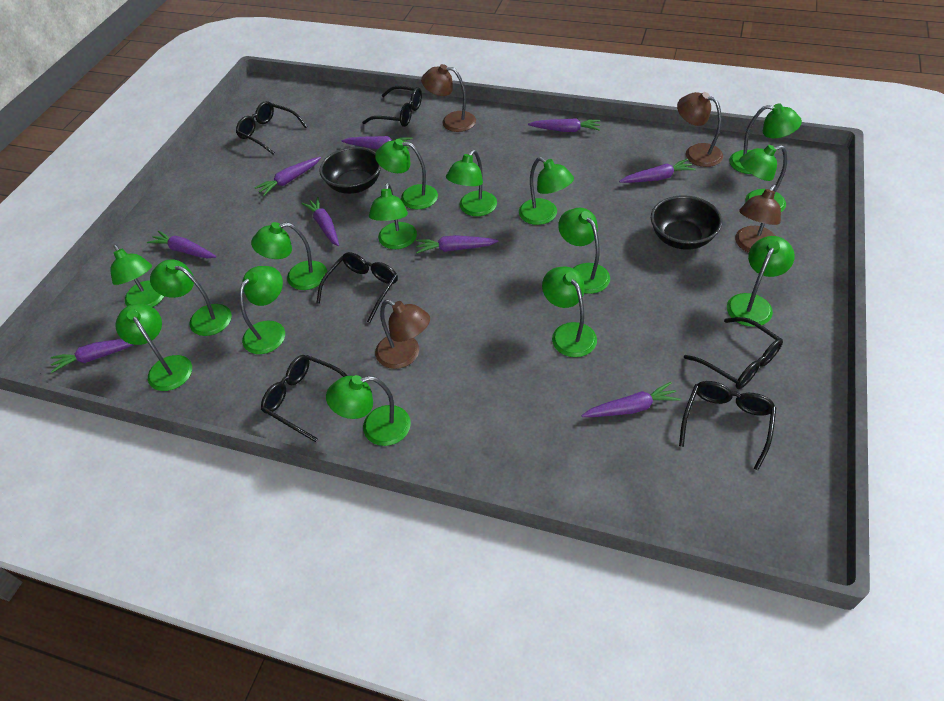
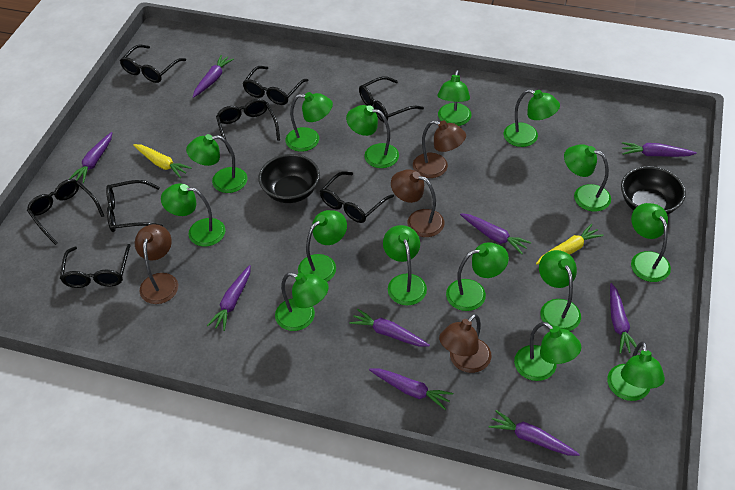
black glasses: 6 -> 8
yellow carrot: 0 -> 2

